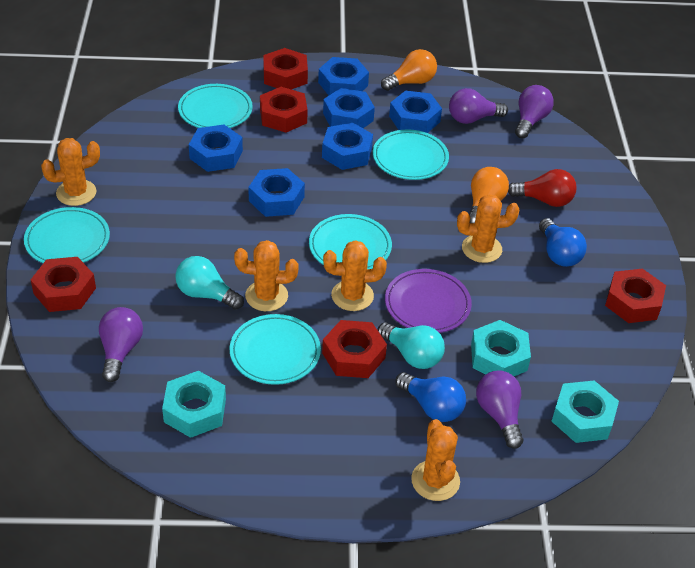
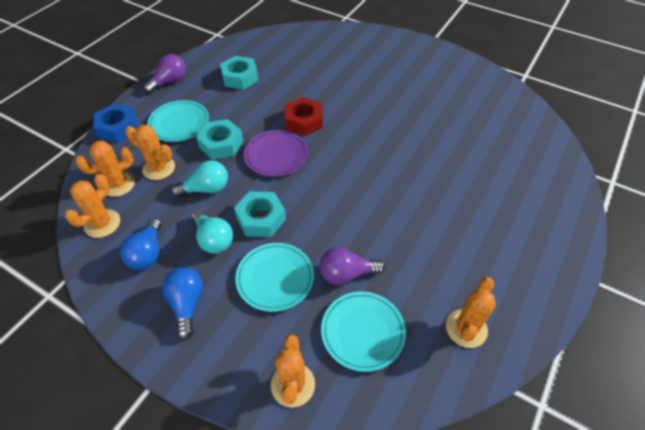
blue nut: 6 -> 1
orange light bulb: 2 -> 0
purple light bulb: 4 -> 2
red light bulb: 1 -> 0
red nut: 5 -> 1
turquoise plate: 5 -> 3

